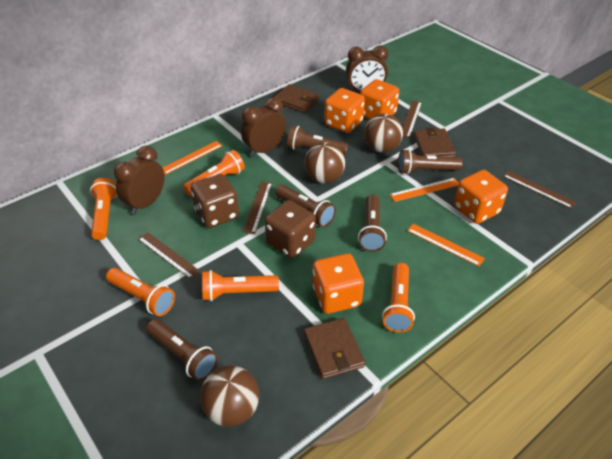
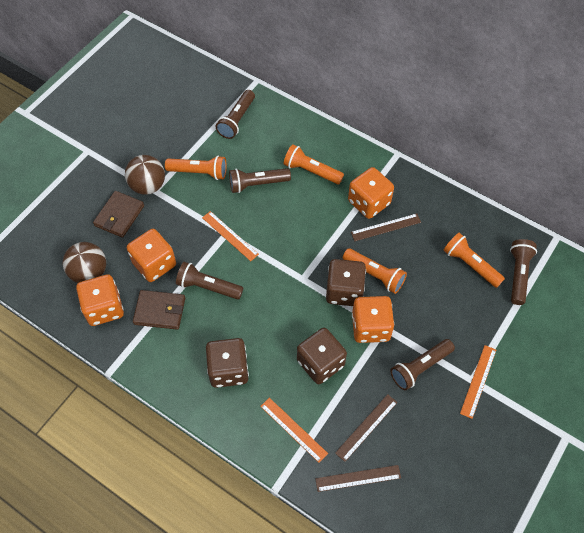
brown ball: 3 -> 2
brown clock: 3 -> 0
brown dice: 2 -> 3
brown ruler: 4 -> 3
brown wallet: 3 -> 2
orange flashlight: 5 -> 4

